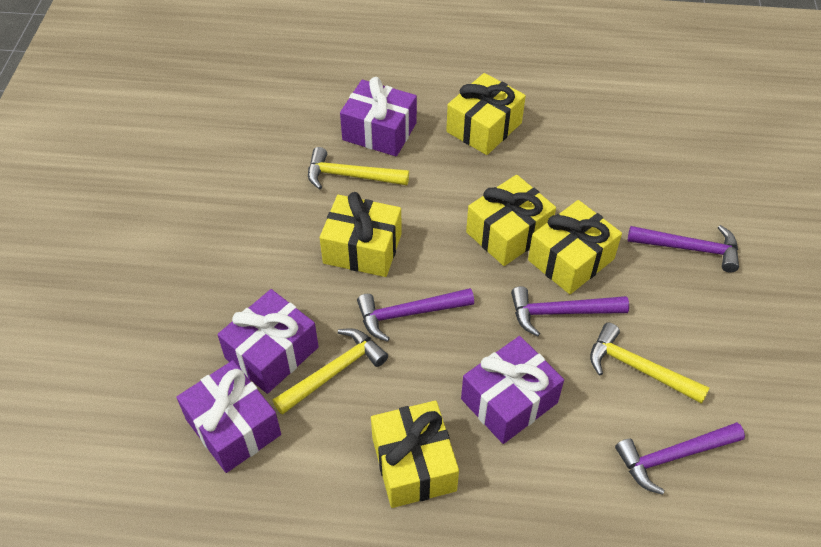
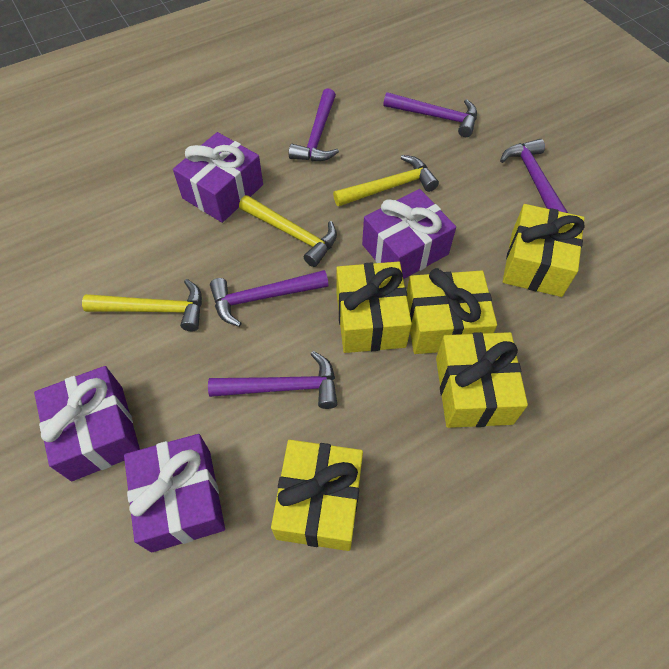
purple hammer: 4 -> 5

